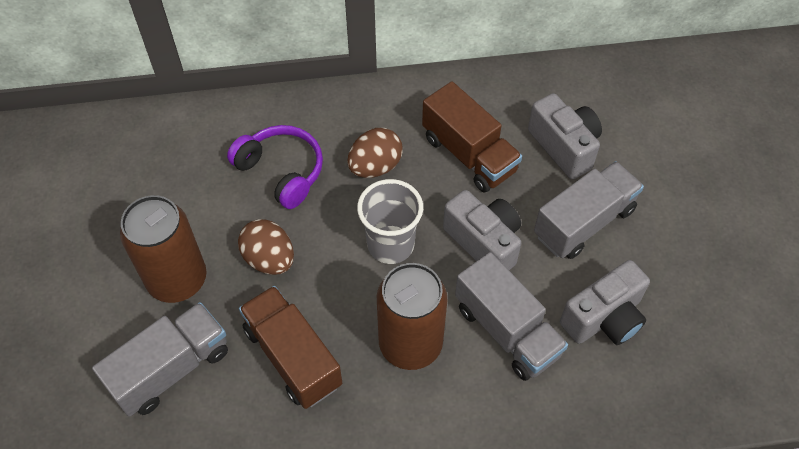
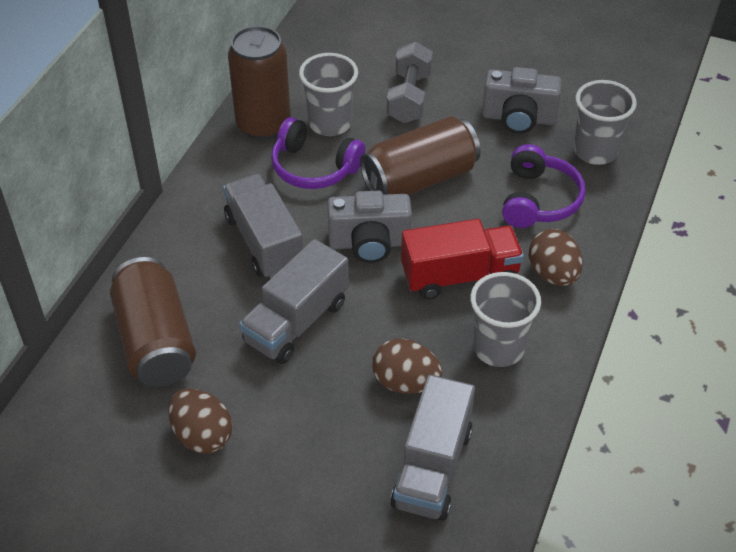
brown can: 2 -> 3
brown egg: 2 -> 3
brown truck: 2 -> 0
grey camera: 3 -> 2
grey cup: 1 -> 3
grey dumbbell: 0 -> 1
purple headphones: 1 -> 2
red truck: 0 -> 1

